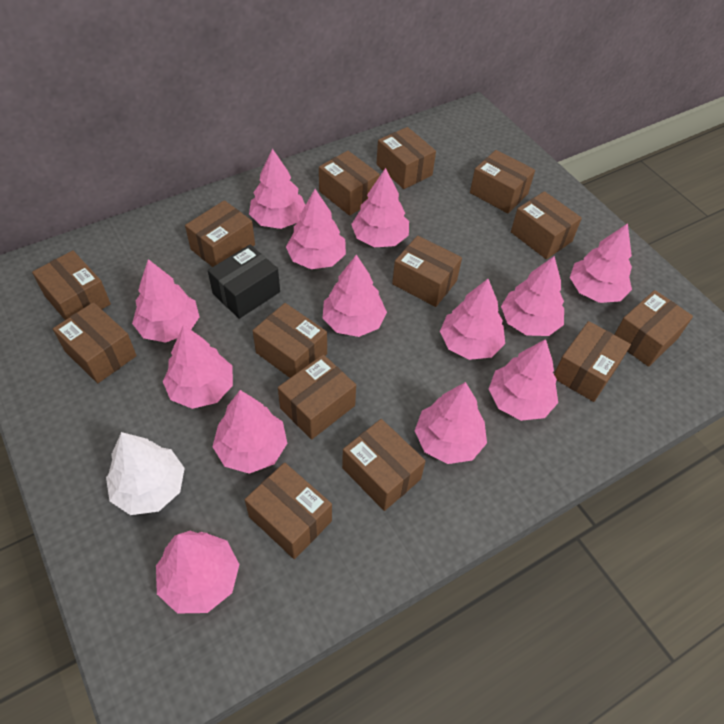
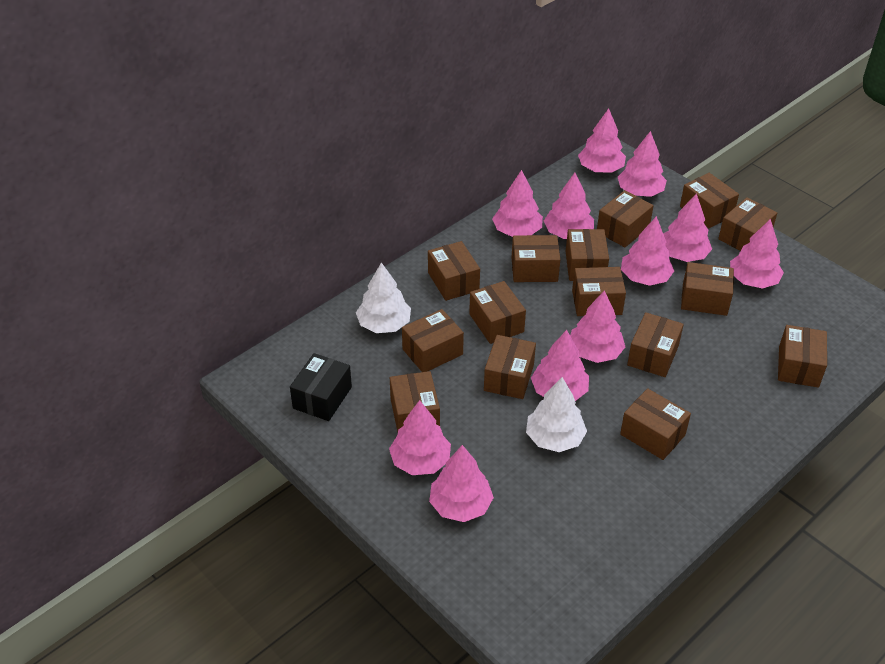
brown box: 14 -> 15
pink tree: 13 -> 11
white tree: 1 -> 2

